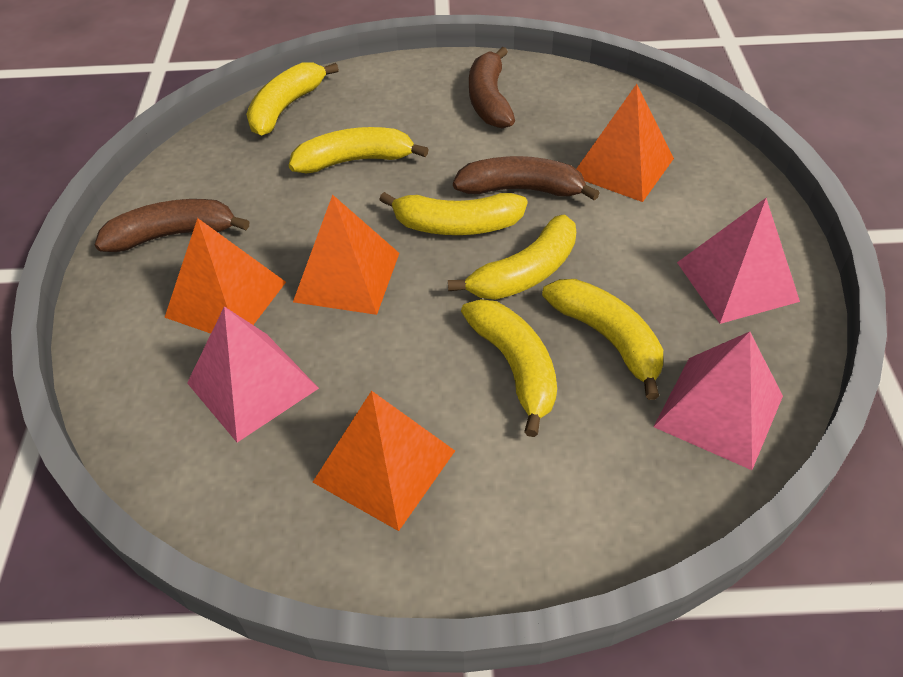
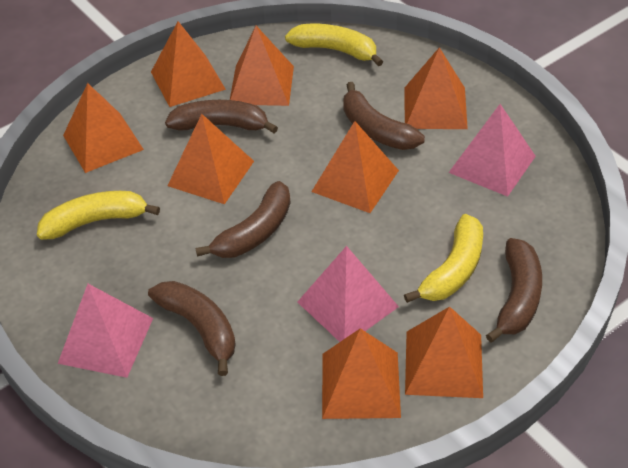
brown banana: 3 -> 5
orange pyramid: 4 -> 8
yellow banana: 6 -> 3

